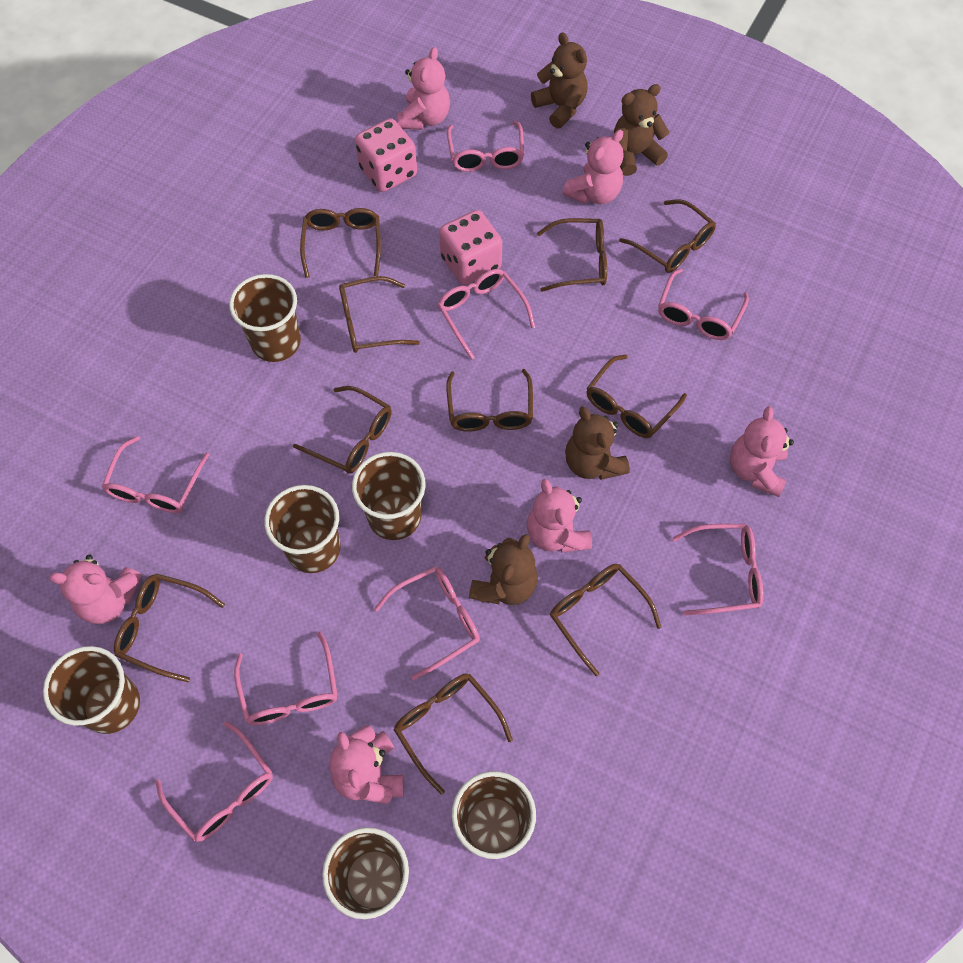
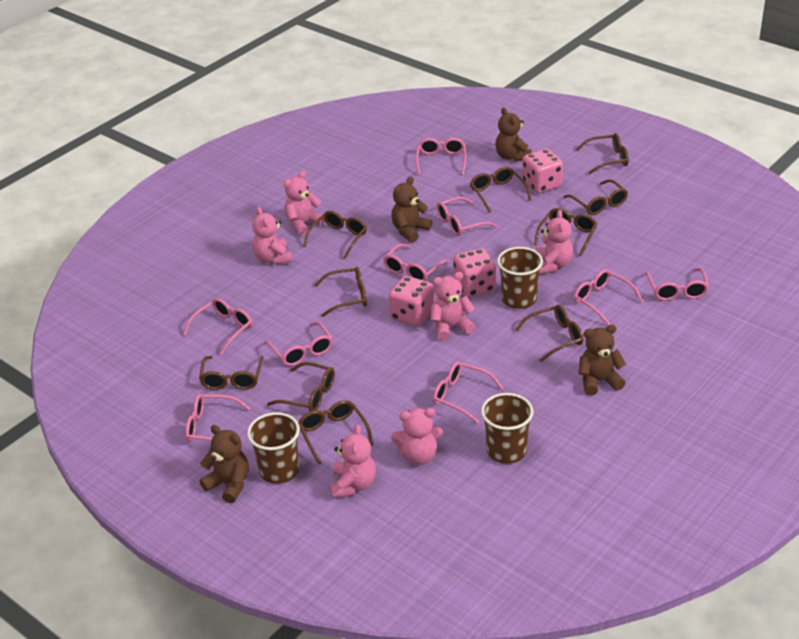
brown cup: 6 -> 3
pink dice: 2 -> 3
pink glasses: 8 -> 9

